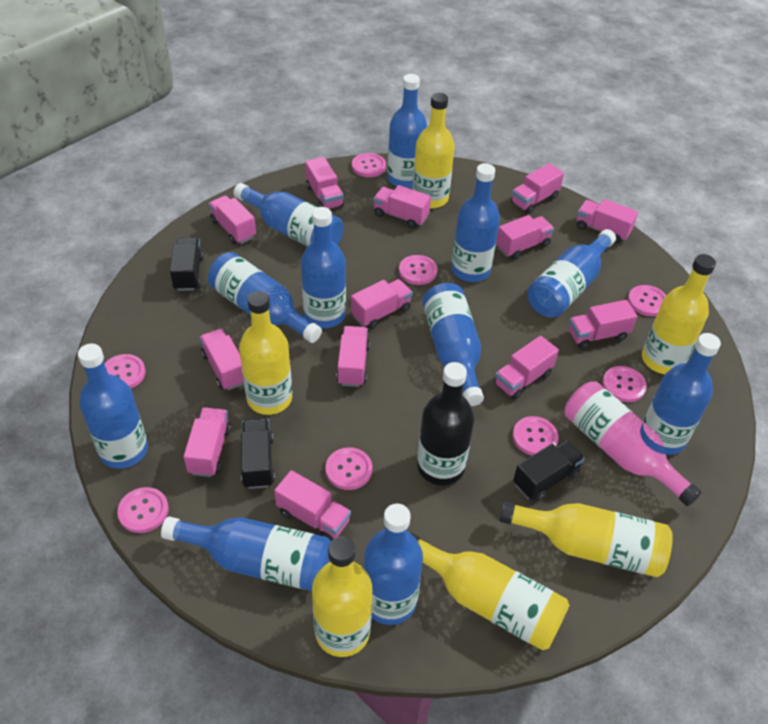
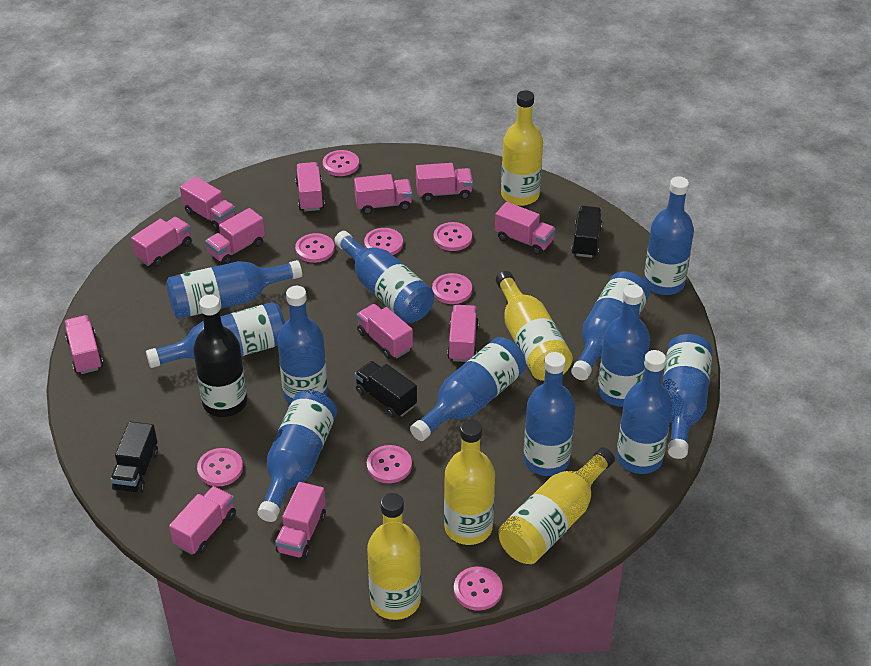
blue bottle: 11 -> 12
pink bottle: 1 -> 0
pink truck: 13 -> 12
yellow bottle: 6 -> 5

